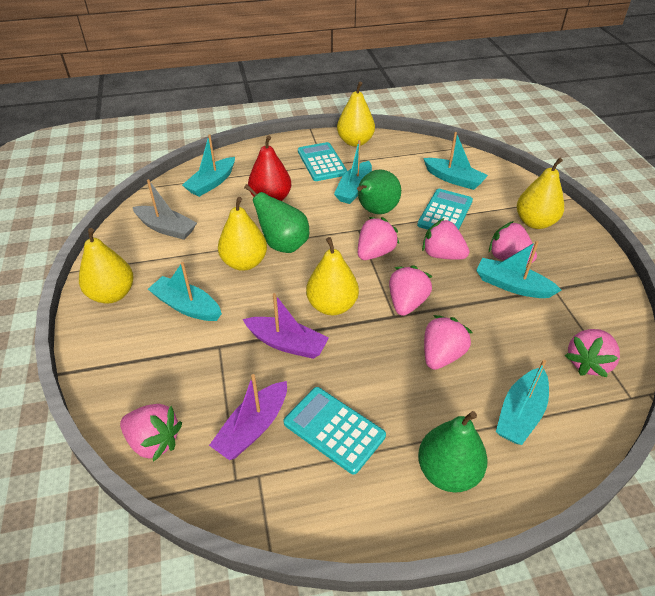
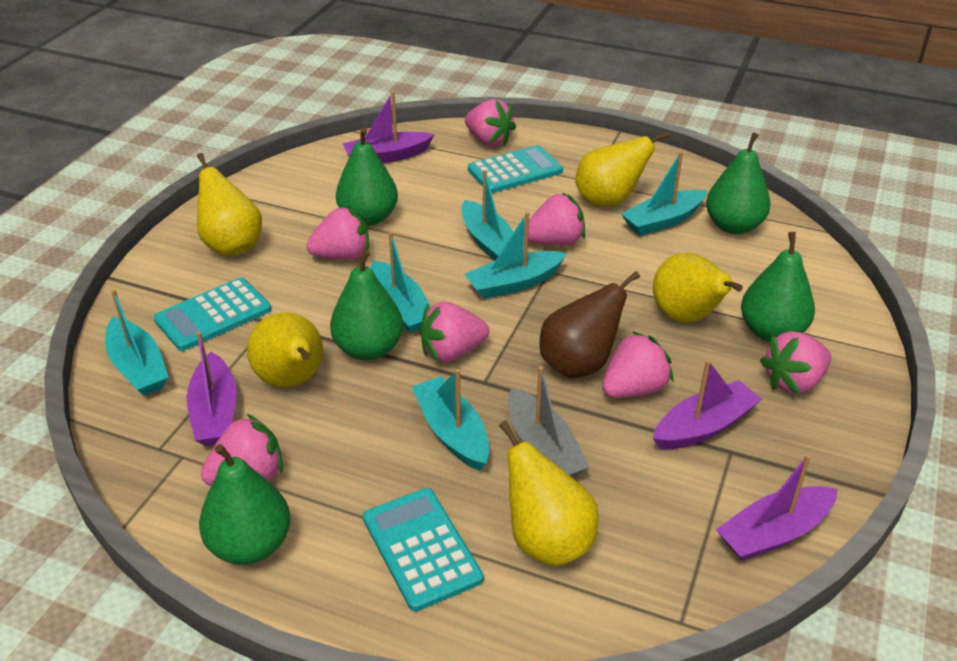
brown pear: 0 -> 1
green pear: 3 -> 5
purple boat: 2 -> 4
red pear: 1 -> 0

